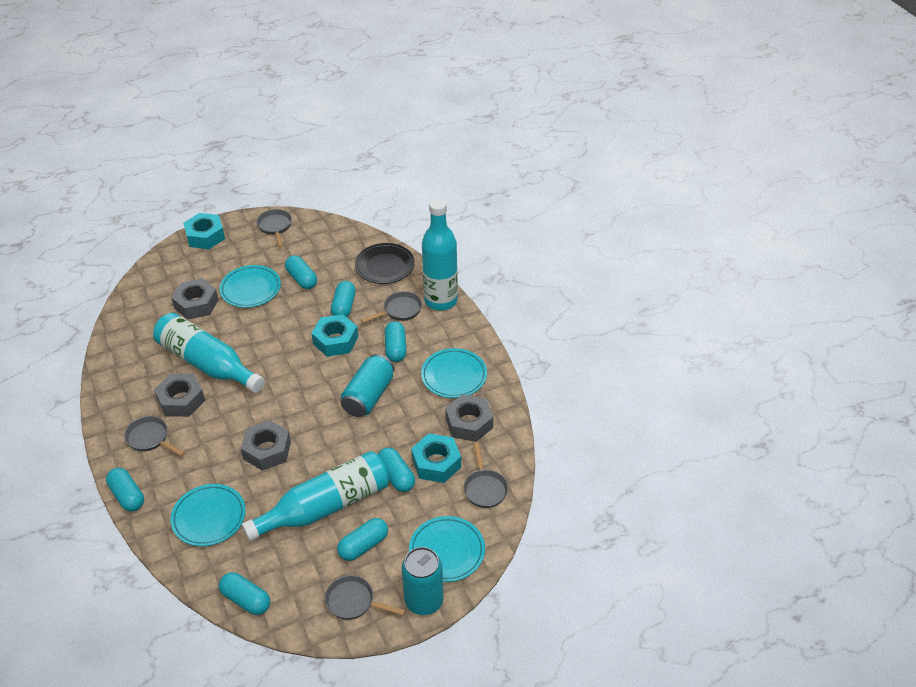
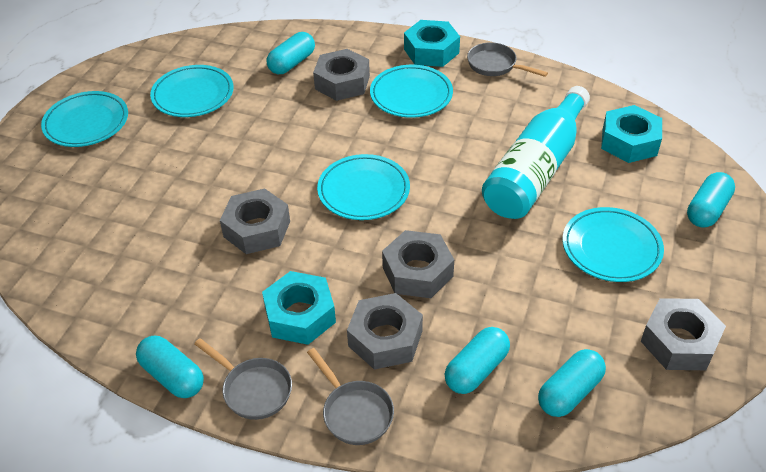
black plate: 1 -> 0
grey nut: 4 -> 5
grey pan: 5 -> 3
turquoise bottle: 3 -> 1
turquoise can: 2 -> 0
turquoise capsule: 7 -> 5
turquoise plate: 4 -> 5

